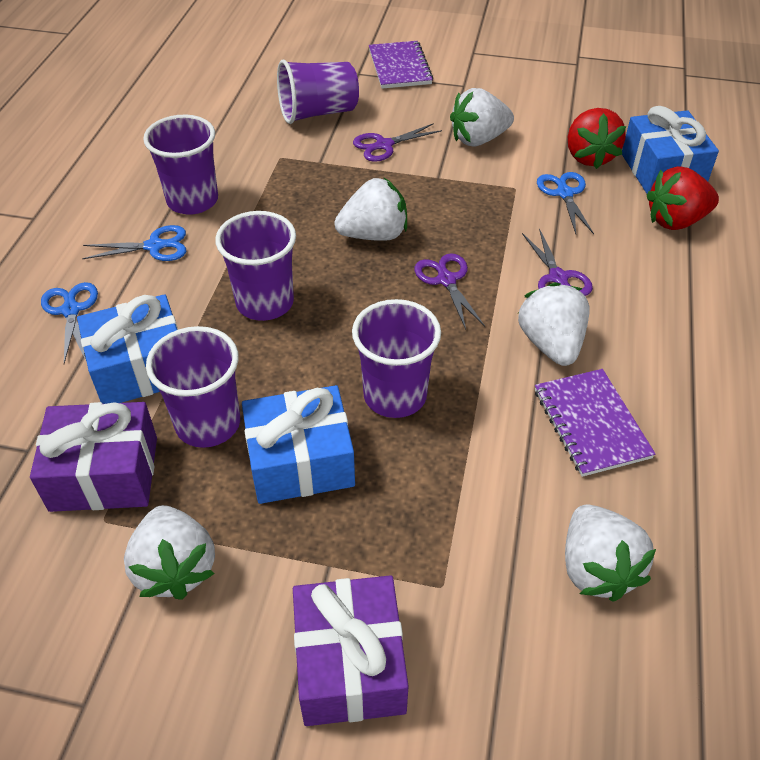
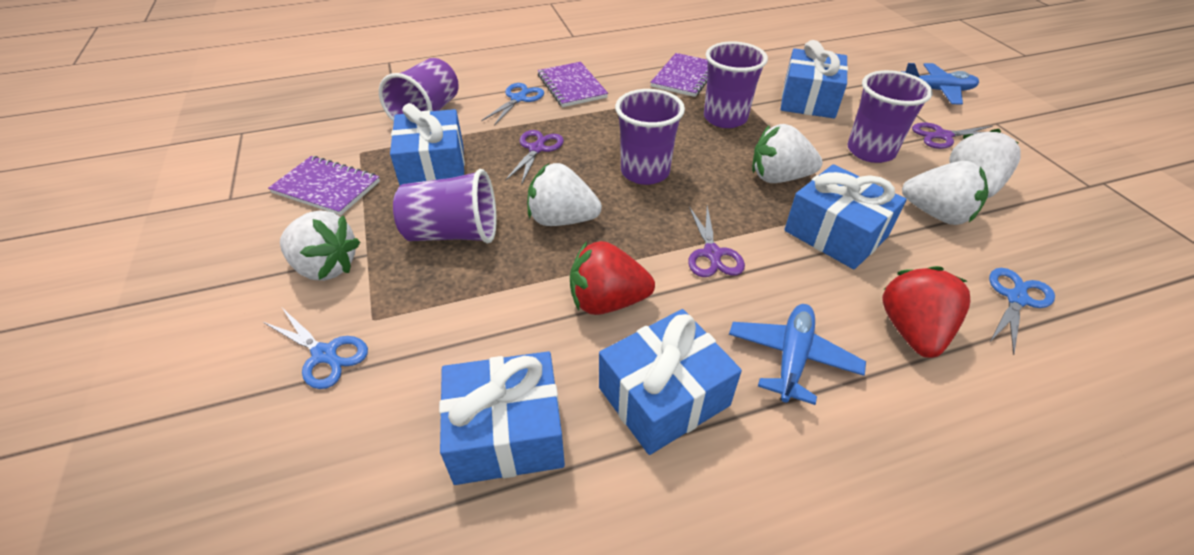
blue gift: 3 -> 5
blue plane: 0 -> 2
purple gift: 2 -> 0
purple notebook: 2 -> 3

